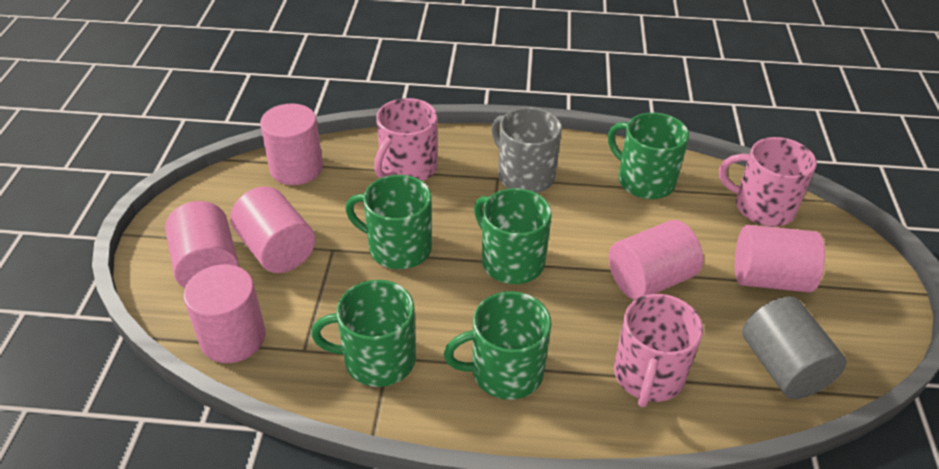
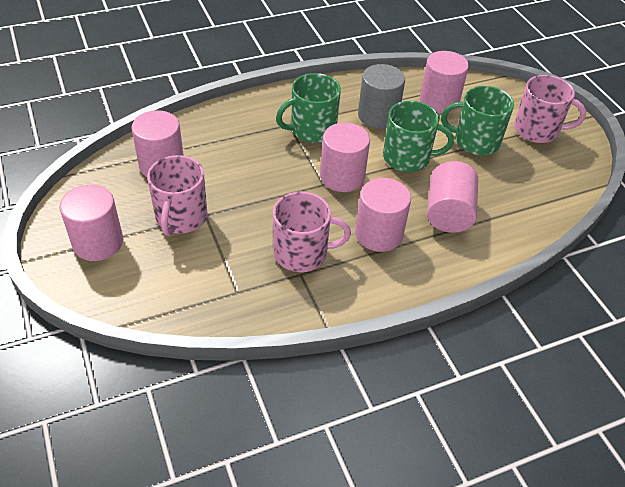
green mug: 5 -> 3
grey mug: 1 -> 0

